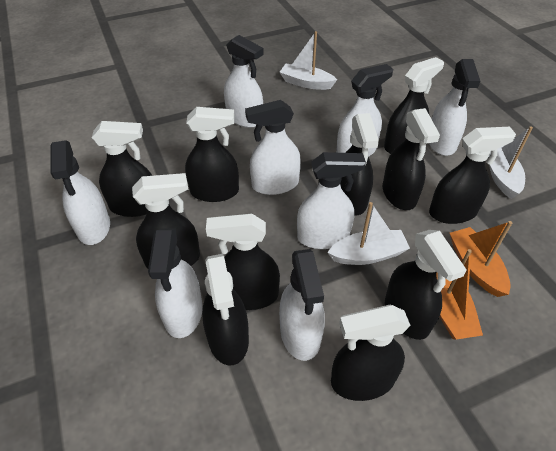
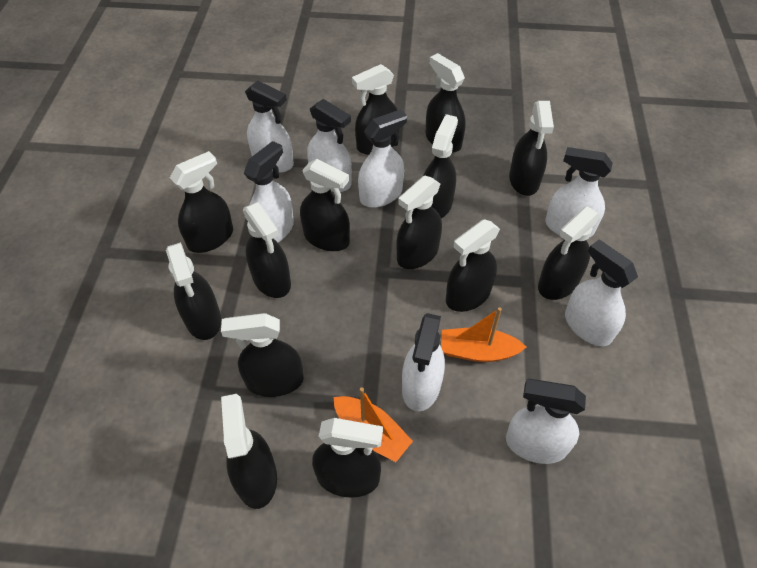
black spray bottle: 11 -> 14
white boat: 3 -> 0

